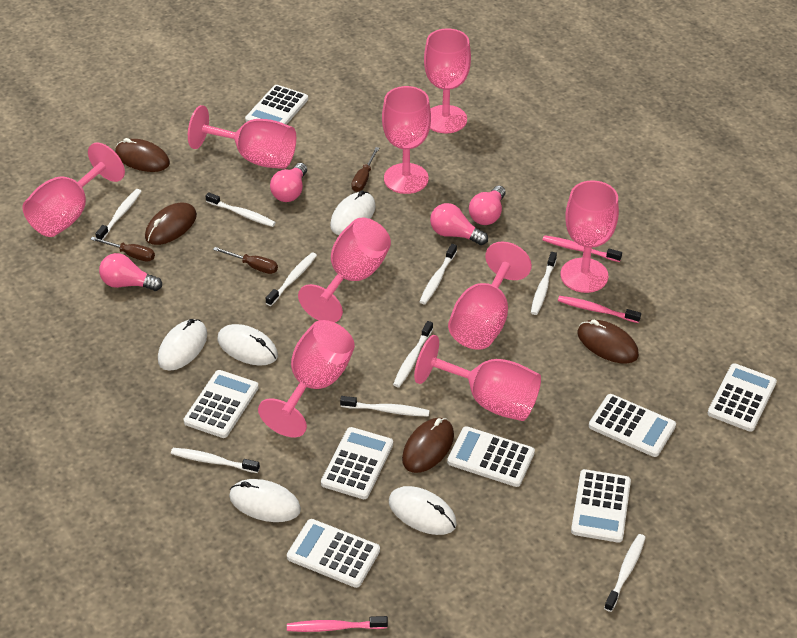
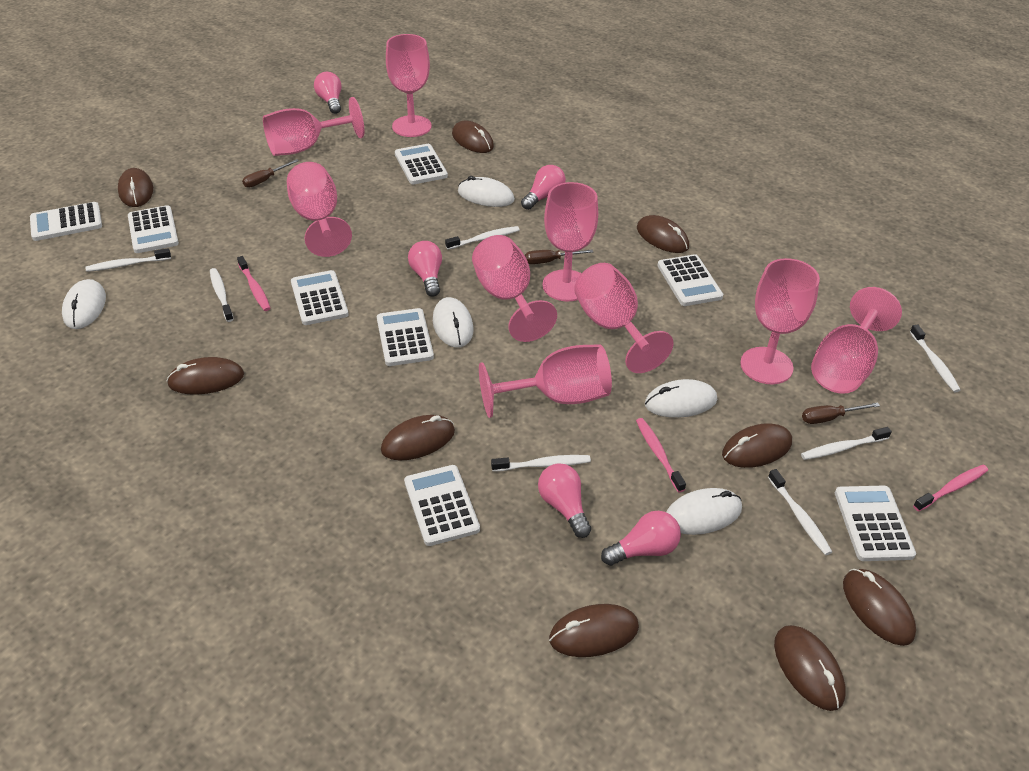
brown mouse: 4 -> 9
pink light bulb: 4 -> 5
white toothbrush: 9 -> 7

